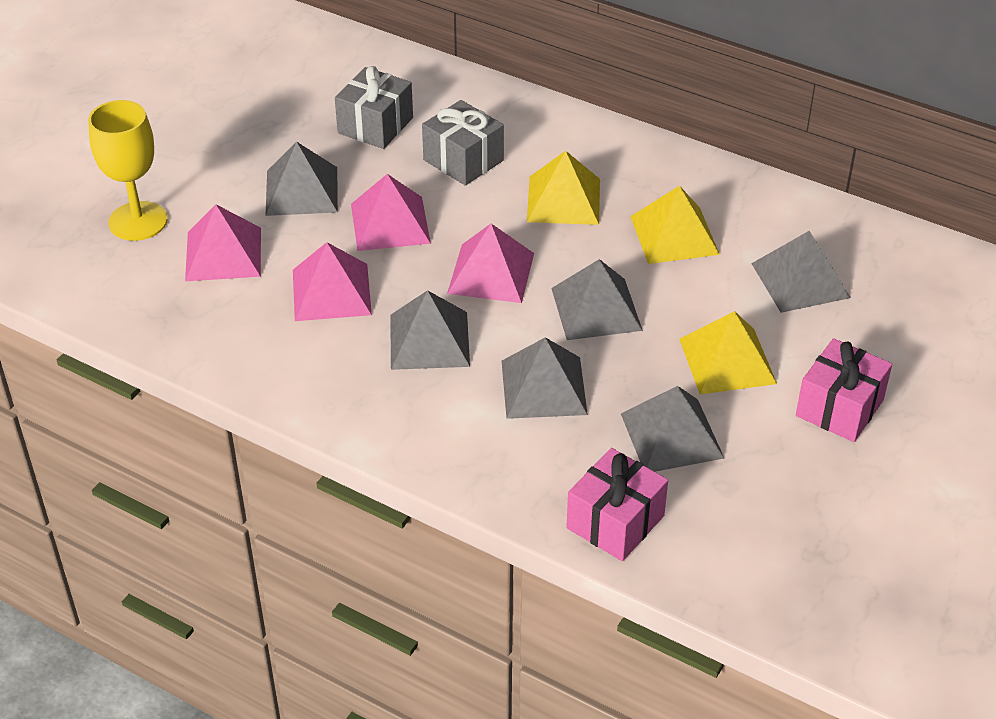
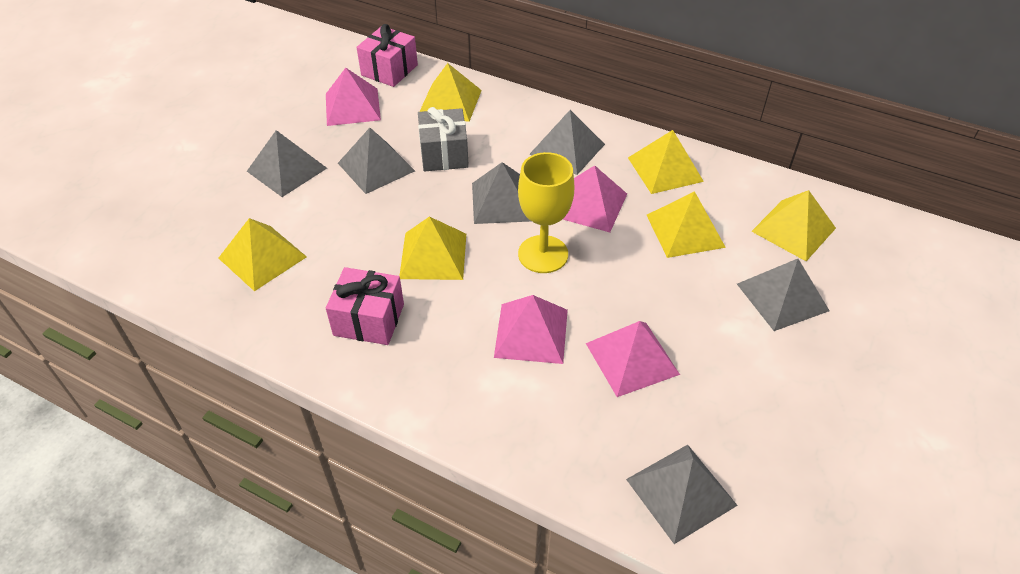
grey gift: 2 -> 1
yellow pyramid: 3 -> 6

